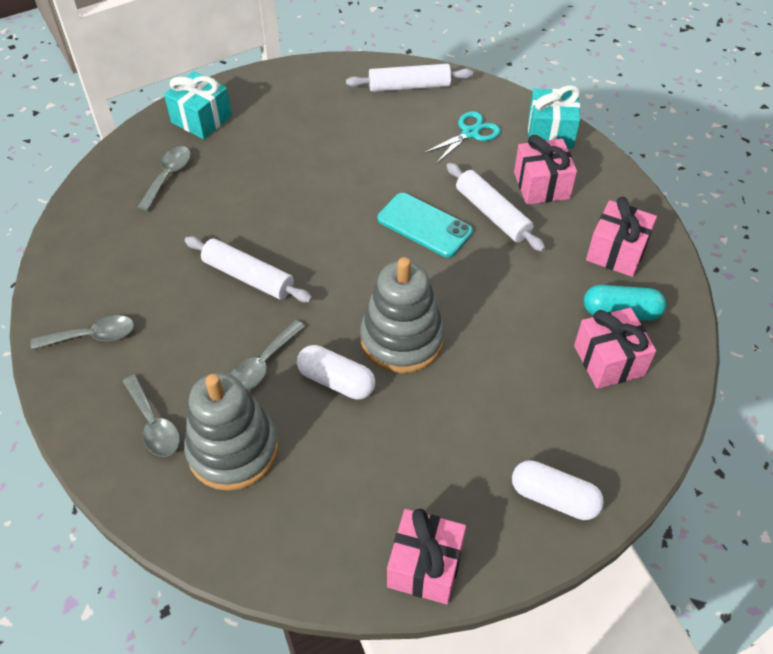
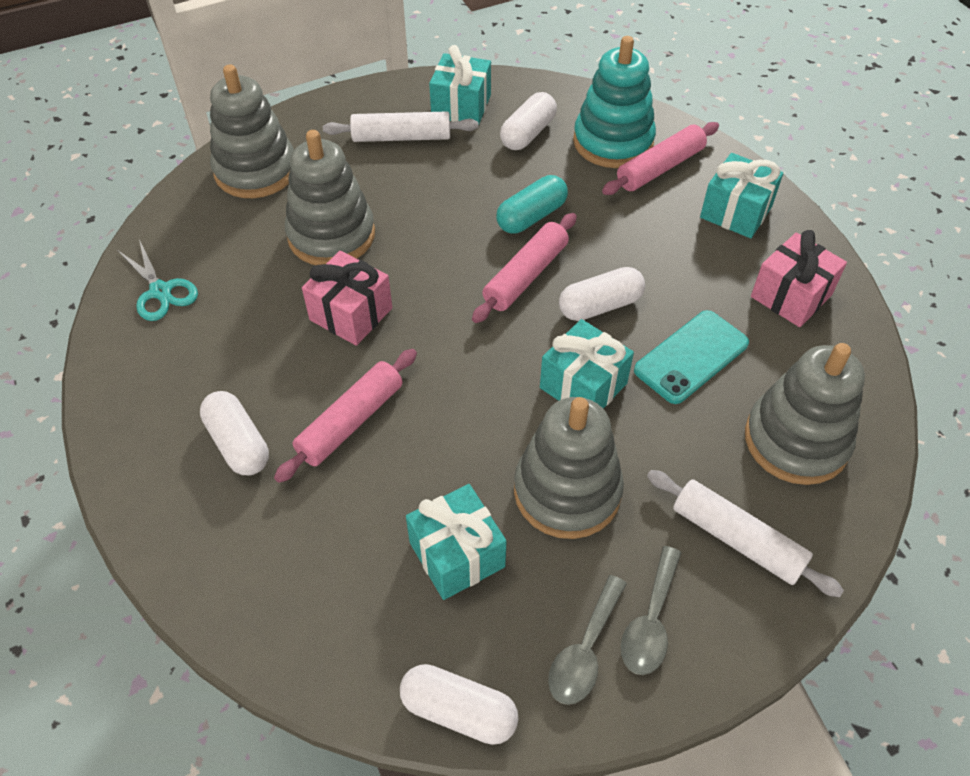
grey spoon: 4 -> 2
grey stacking toy: 2 -> 4
pink gift: 4 -> 2
pink rolling pin: 0 -> 3
turquoise gift: 2 -> 4
turquoise stacking toy: 0 -> 1
white capsule: 2 -> 4
white rolling pin: 3 -> 2

